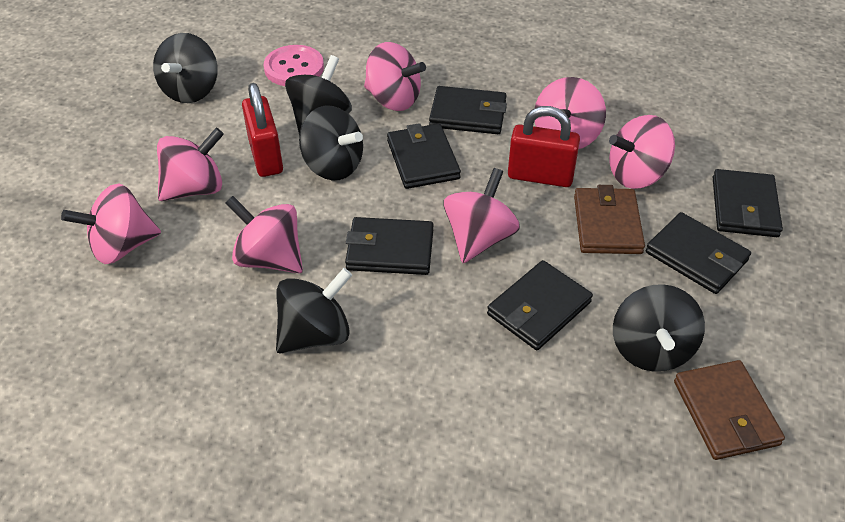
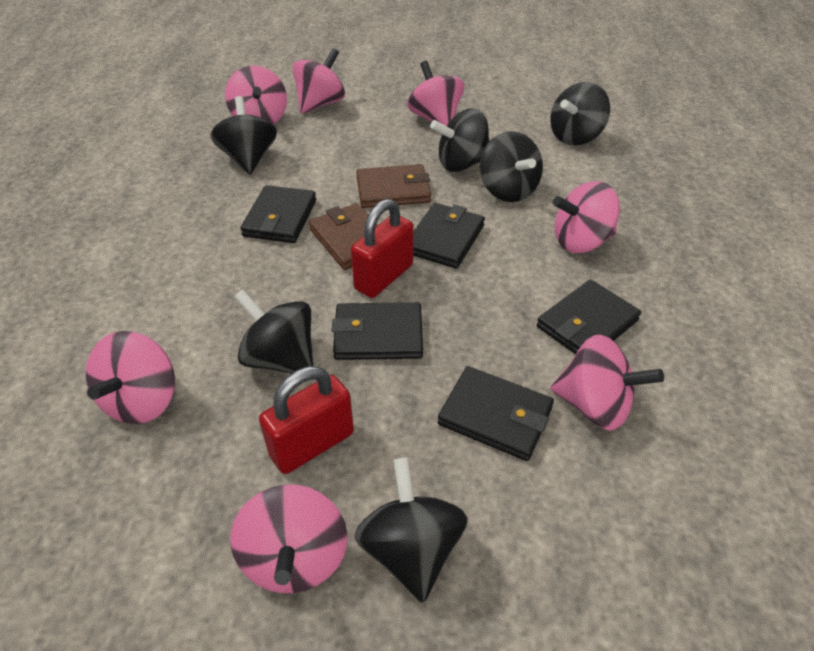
black spinning top: 5 -> 6
black wallet: 6 -> 5
pink button: 1 -> 0

